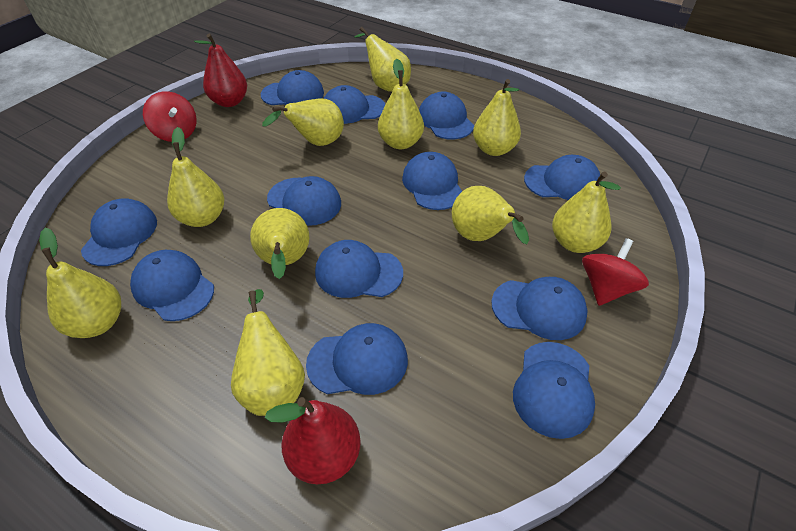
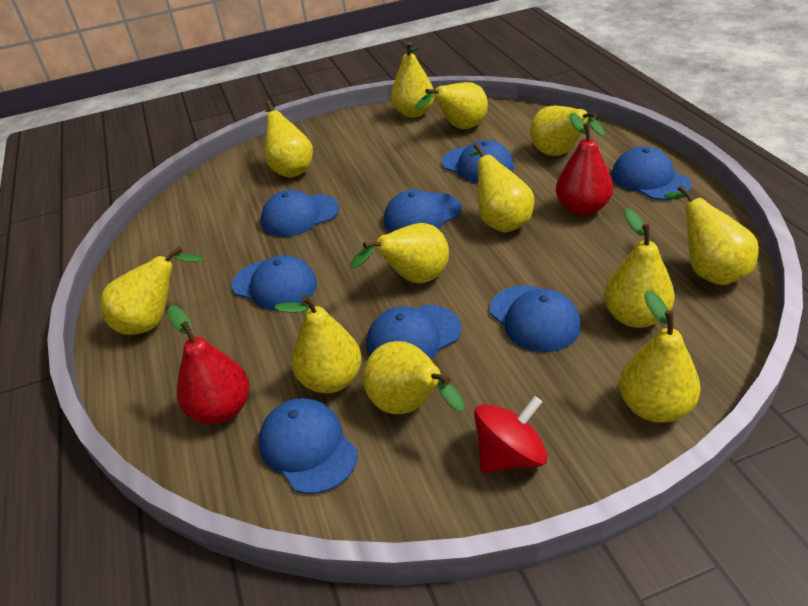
blue cap: 12 -> 8
red spinning top: 2 -> 1
yellow pear: 10 -> 12

